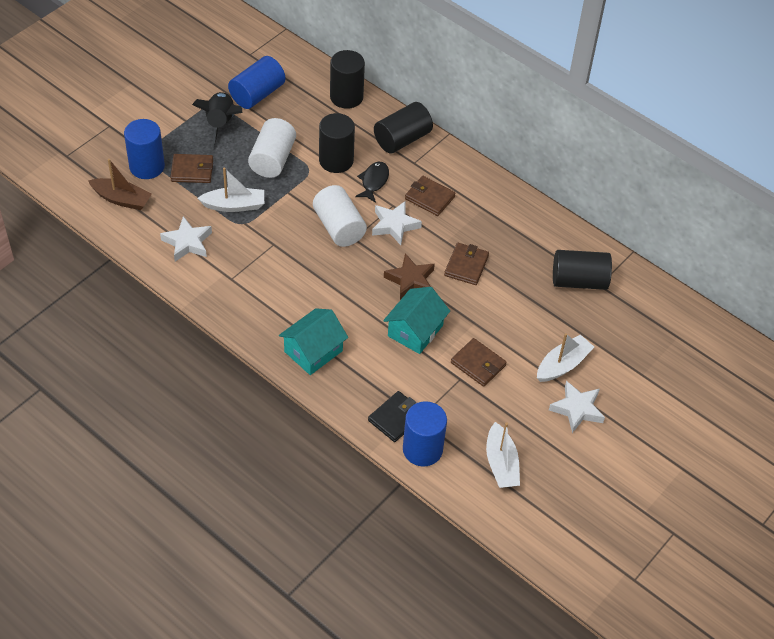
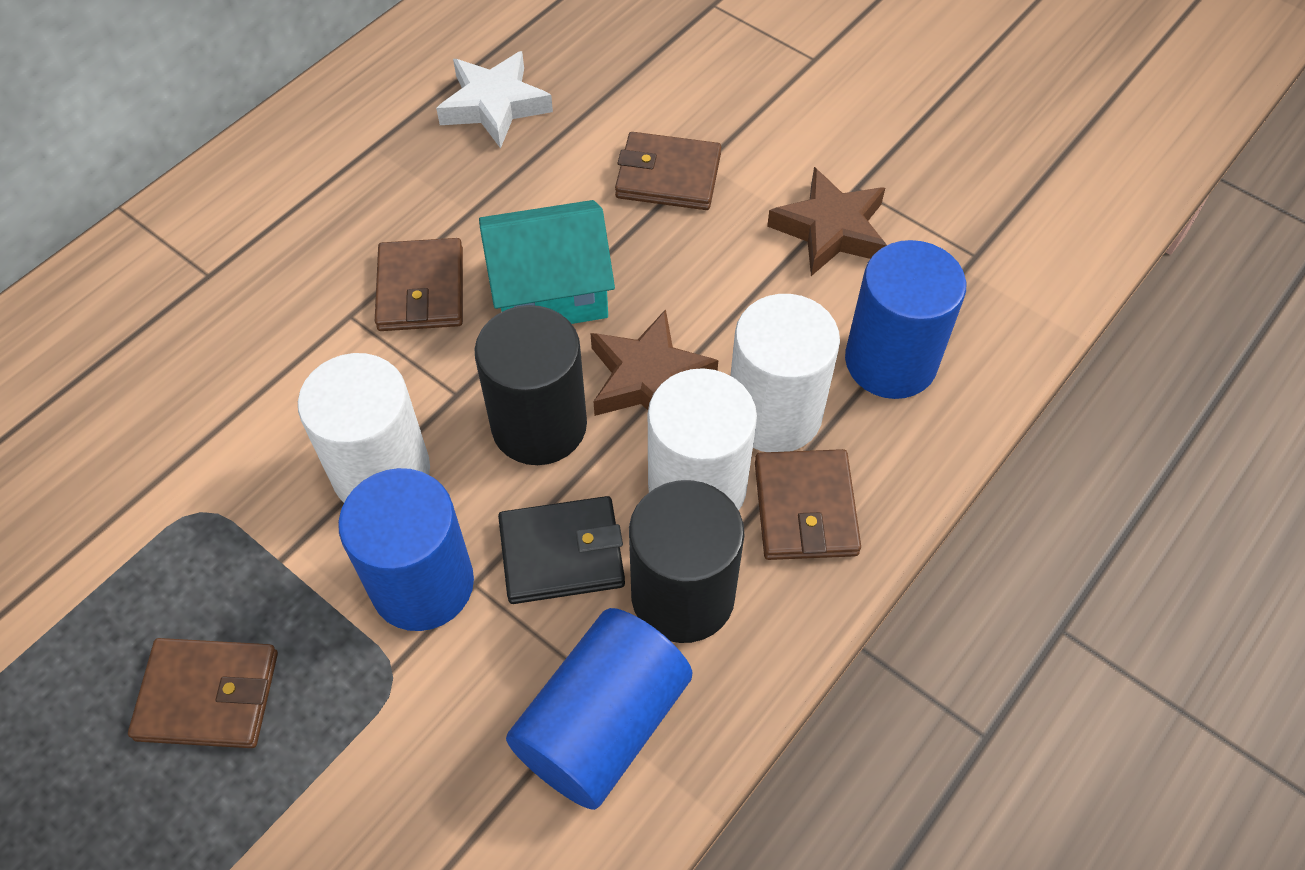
black cylinder: 4 -> 2
black fish: 1 -> 0
black rocket: 1 -> 0
brown boat: 1 -> 0
brown star: 1 -> 2
turquoise house: 2 -> 1
white boat: 3 -> 0
white cylinder: 2 -> 3
white star: 3 -> 1

